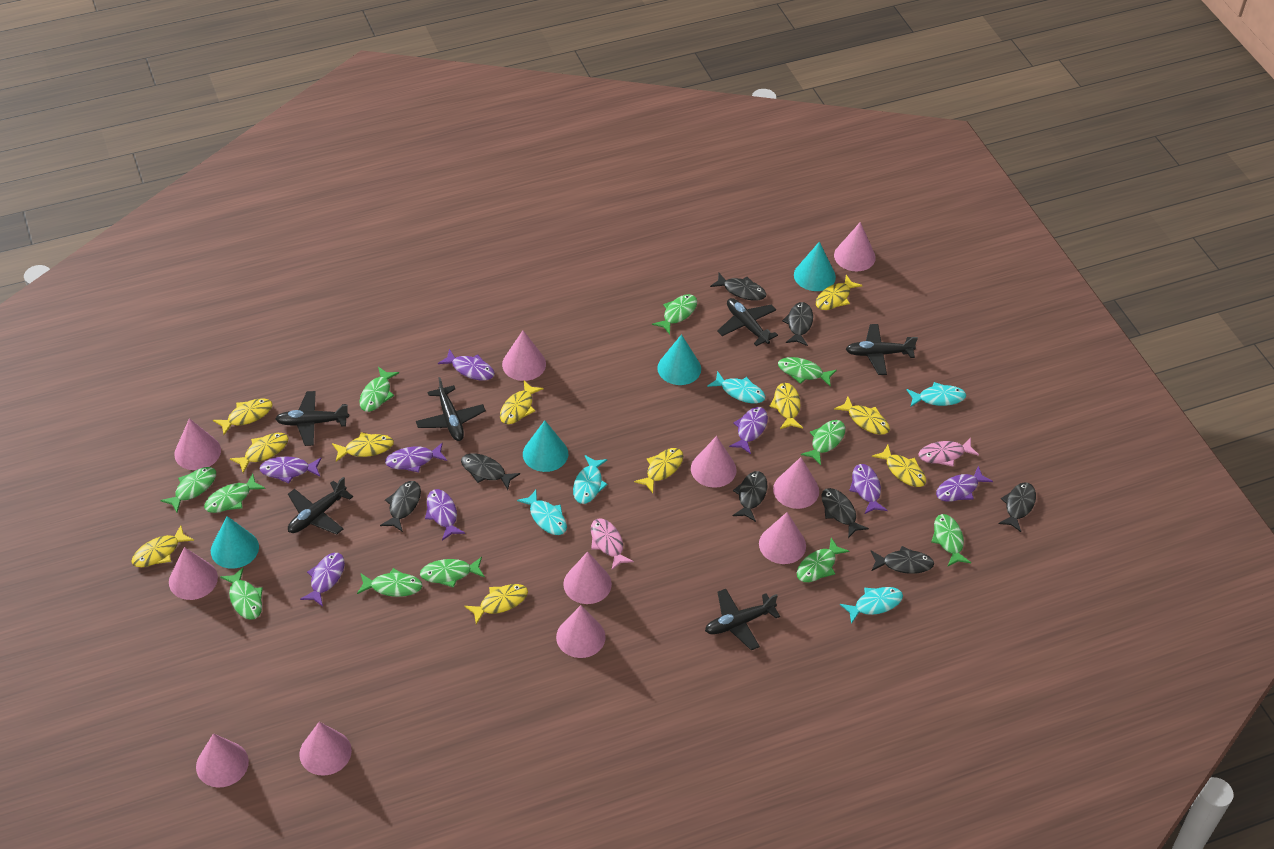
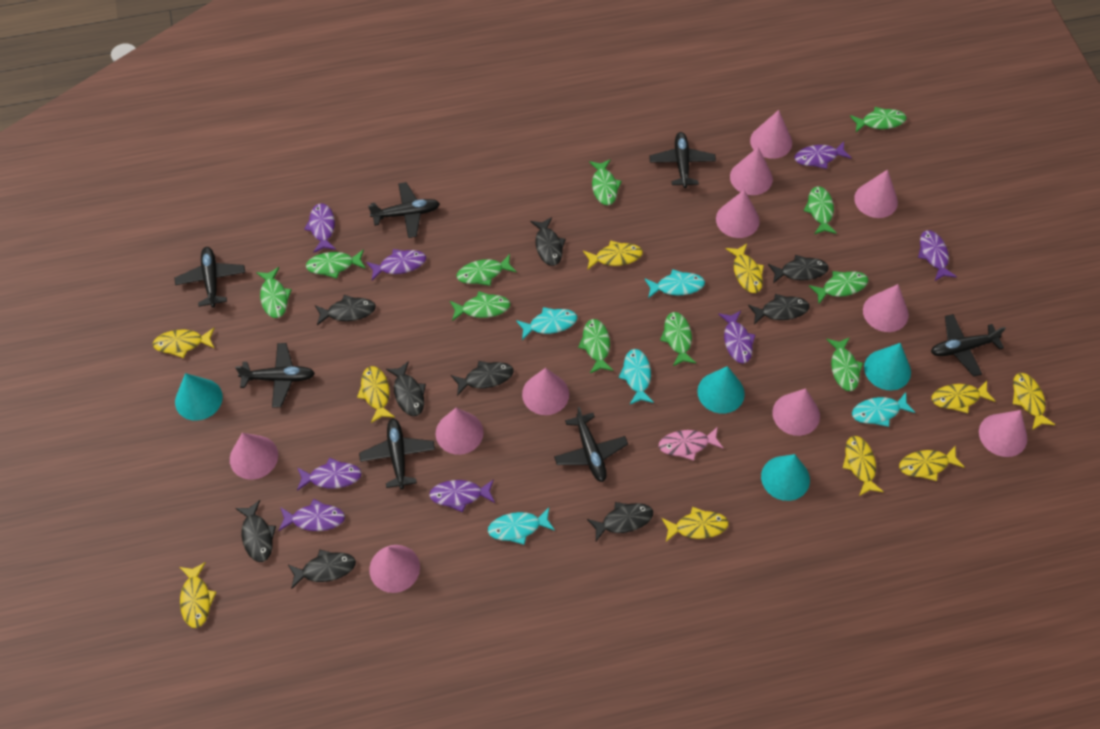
black fish: 8 -> 9
black plane: 6 -> 7
pink fish: 2 -> 1
yellow fish: 11 -> 10

